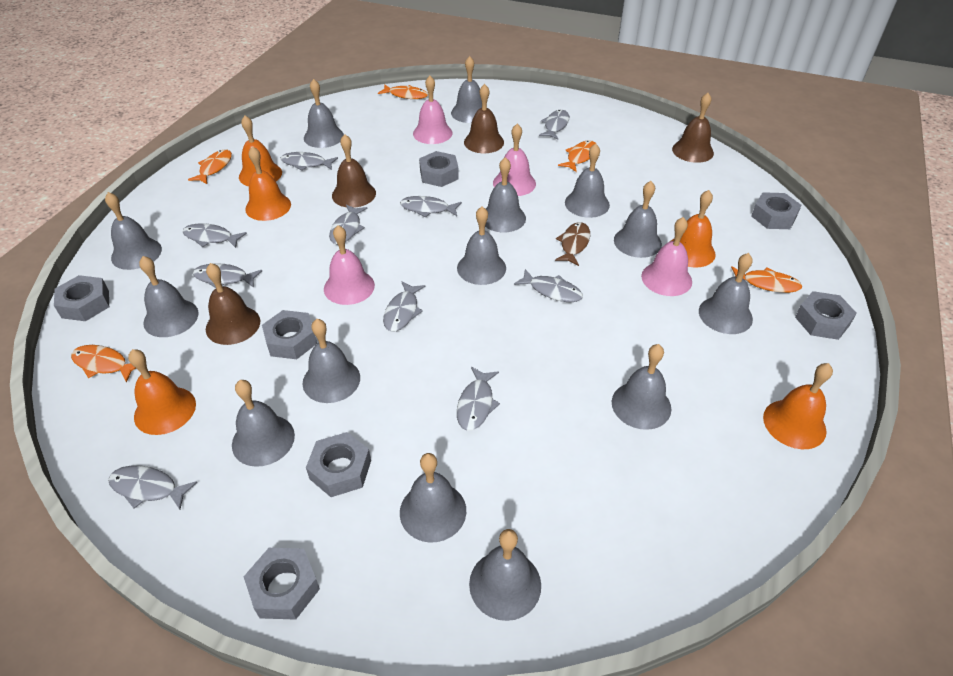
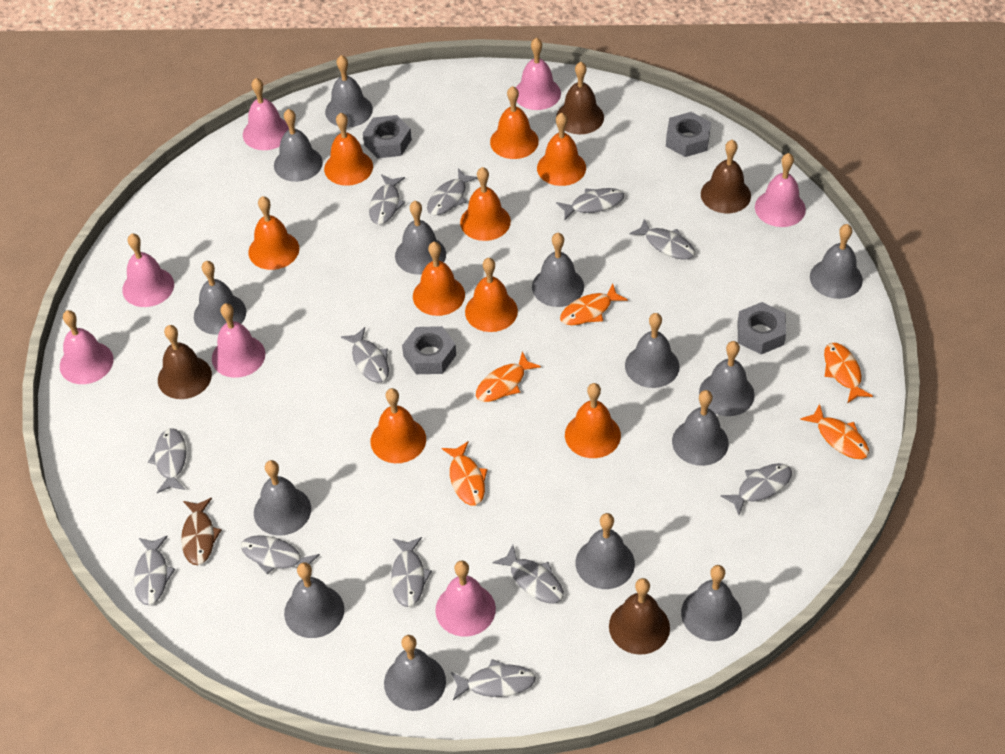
grey fish: 10 -> 12
grey nut: 7 -> 4
orange bell: 5 -> 9
pink bell: 4 -> 7

